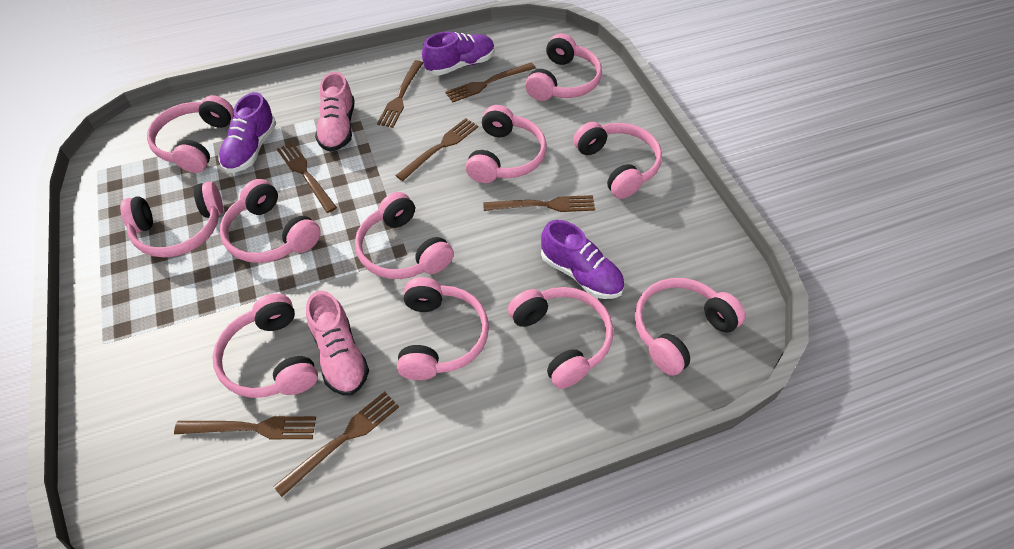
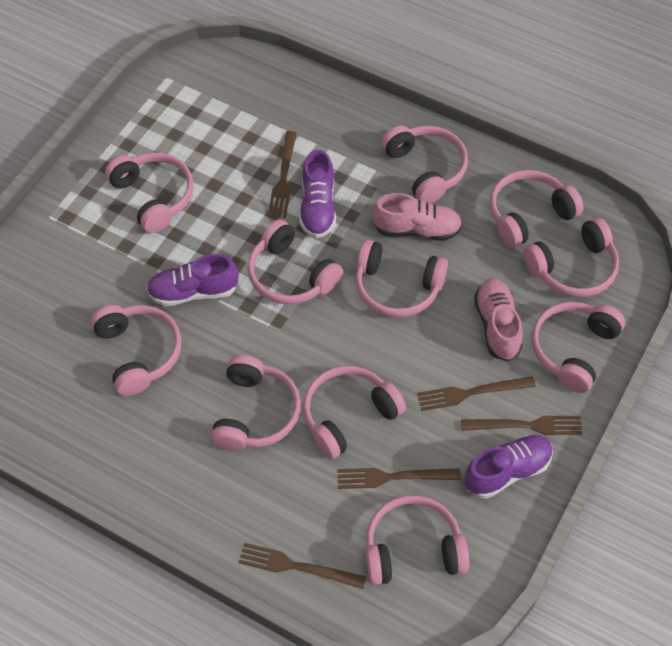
brown fork: 7 -> 5

